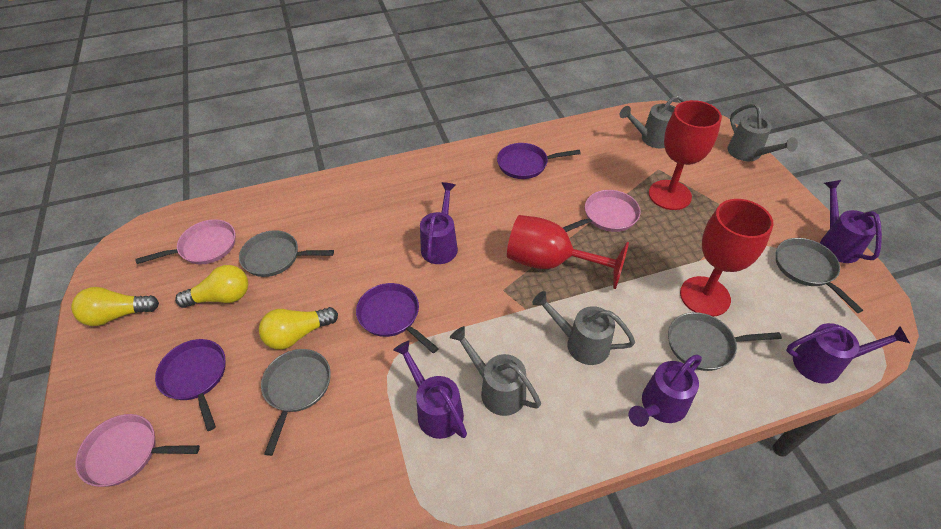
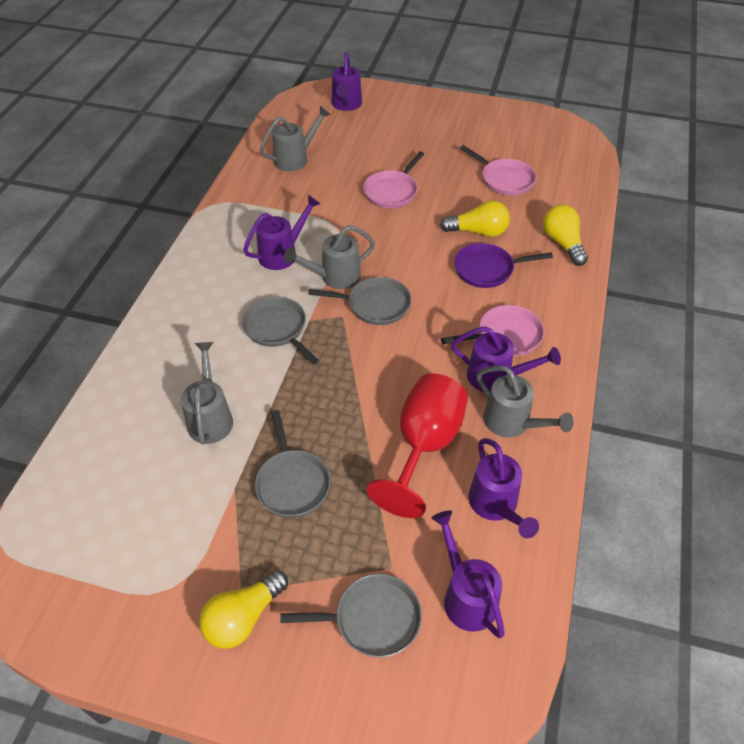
purple pan: 3 -> 1
red goblet: 3 -> 1

